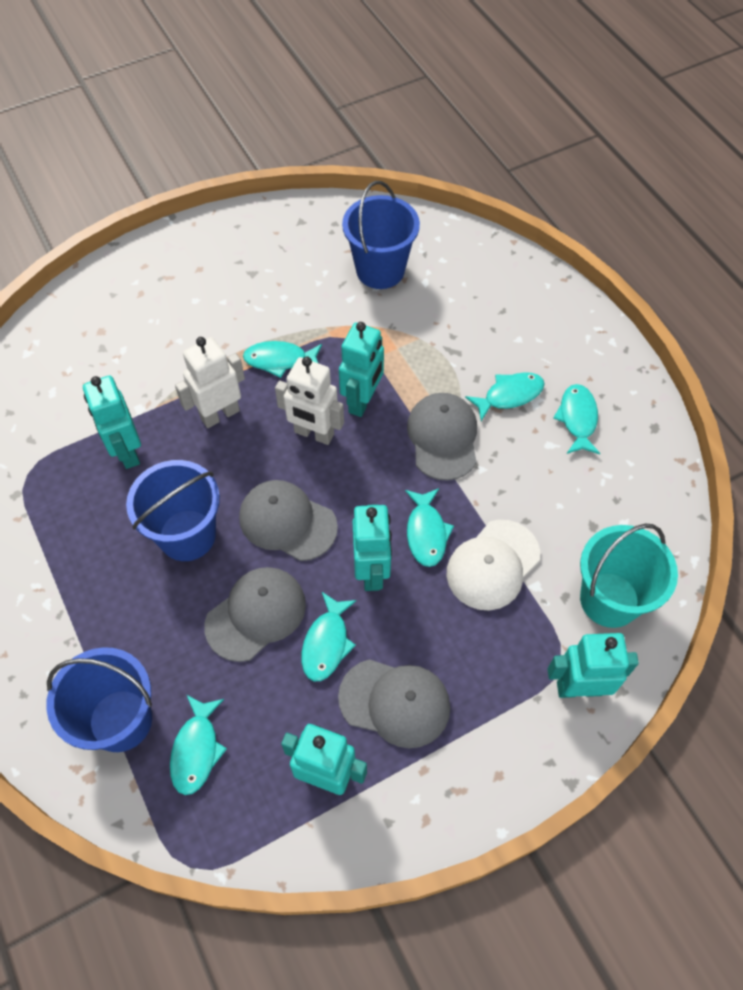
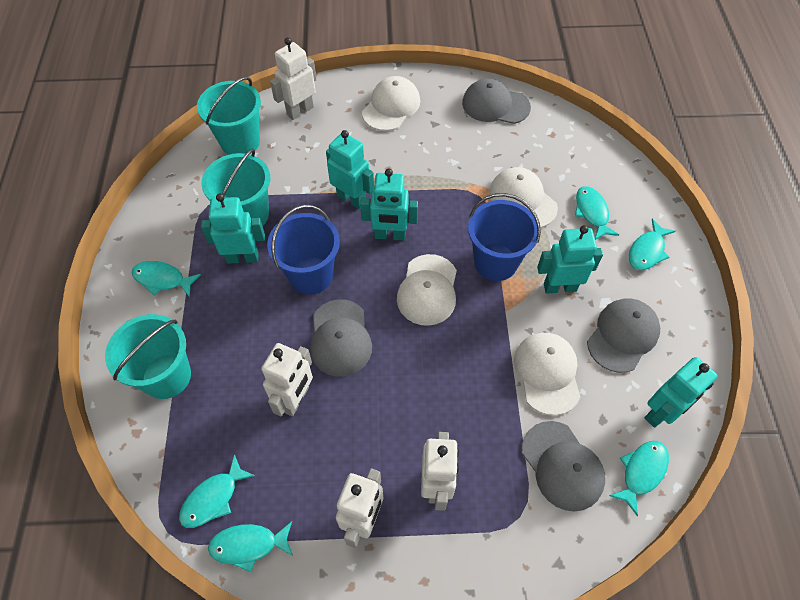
blue bucket: 3 -> 2
turquoise bucket: 1 -> 3
white cap: 1 -> 4
white robot: 2 -> 4

